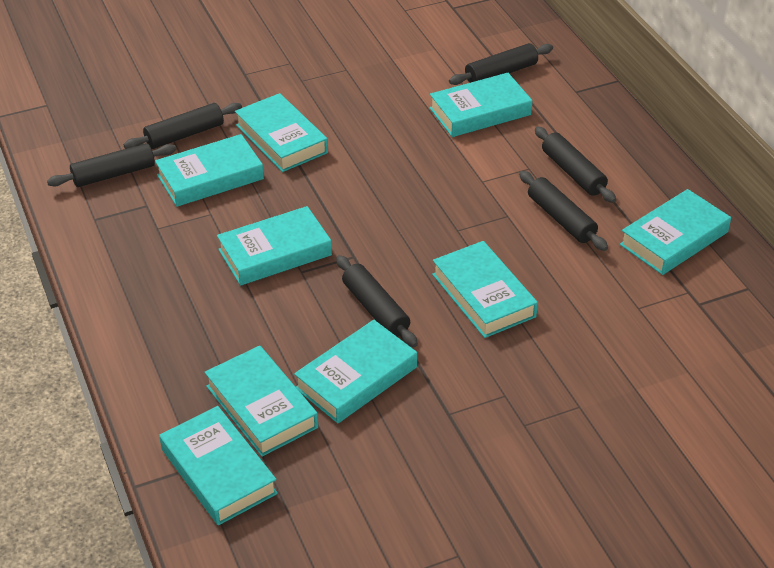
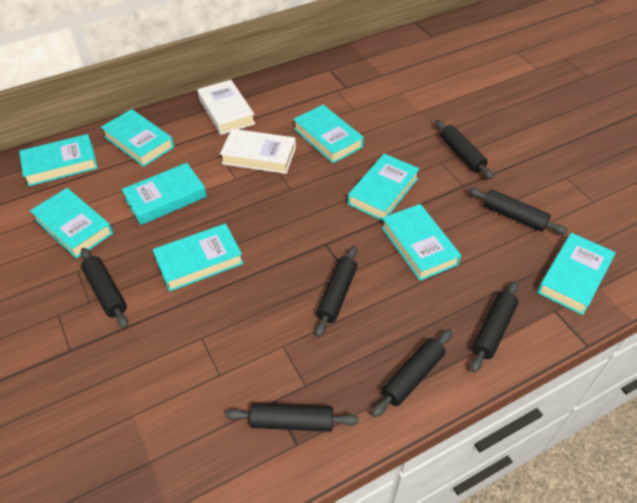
black rolling pin: 6 -> 7
white book: 0 -> 2

